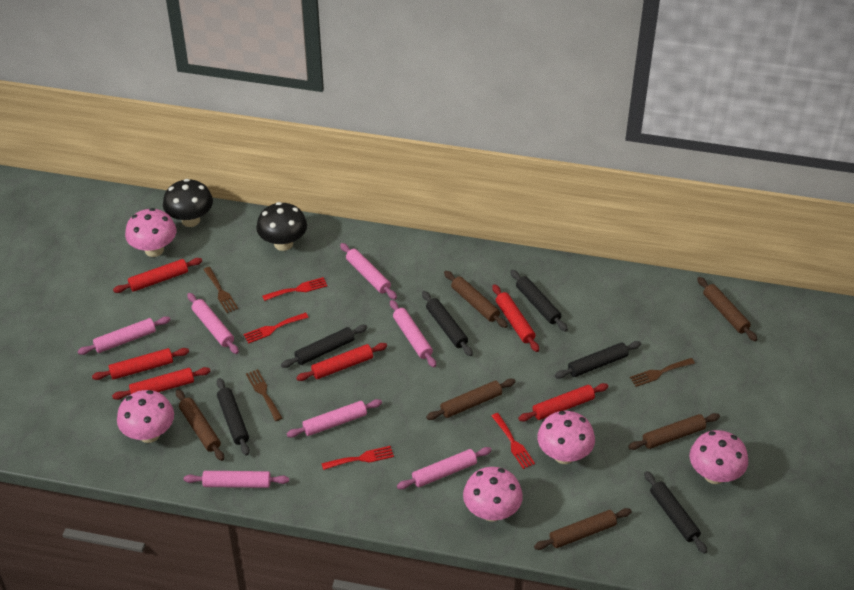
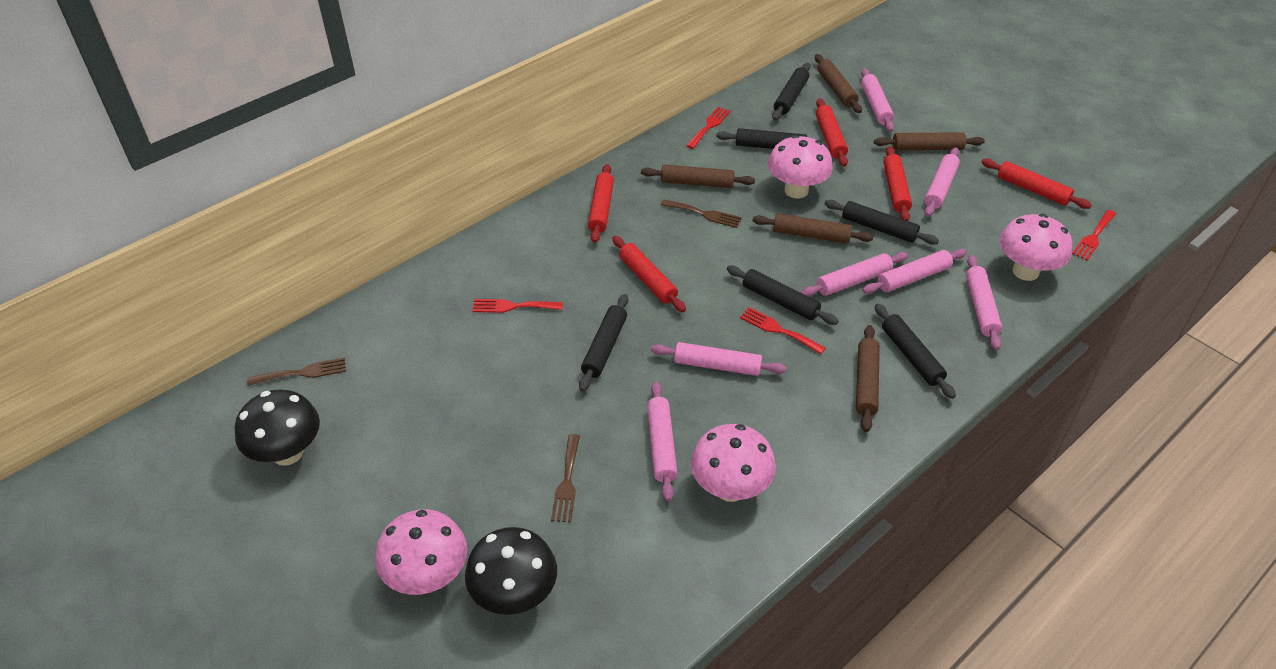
brown rolling pin: 6 -> 5
pink mushroom: 5 -> 4
red rolling pin: 6 -> 5

